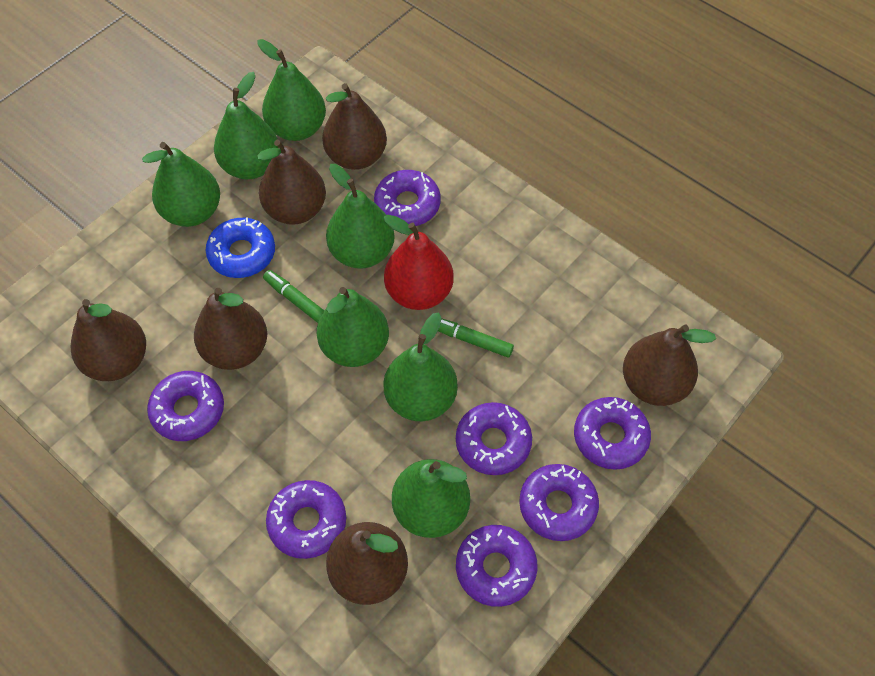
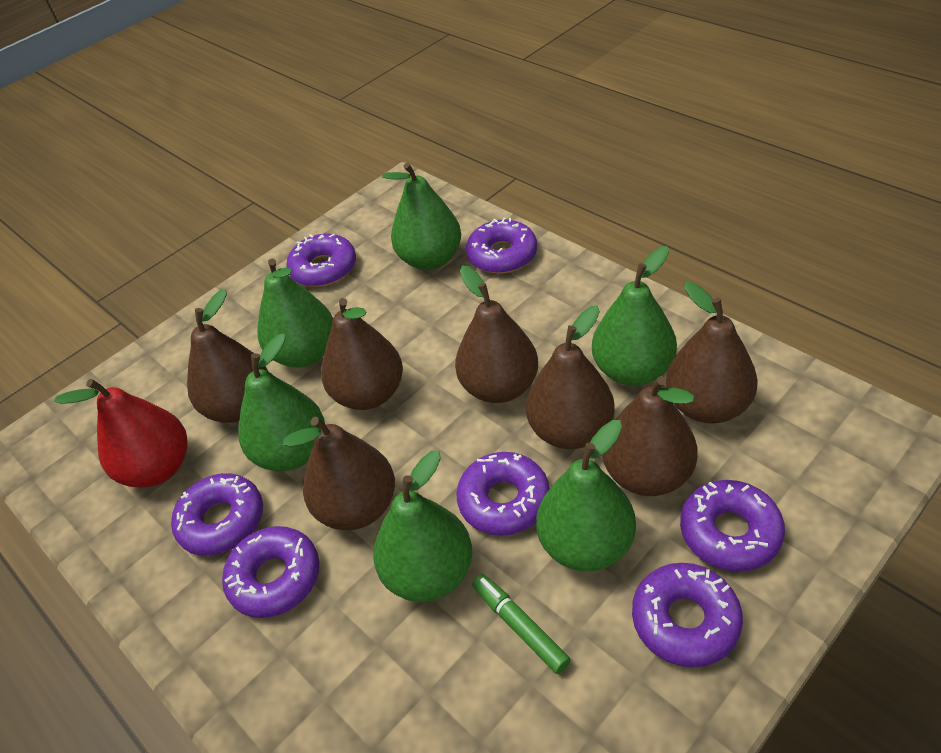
blue donut: 1 -> 0
brown pear: 6 -> 7
green marker: 2 -> 1
green pear: 7 -> 6

